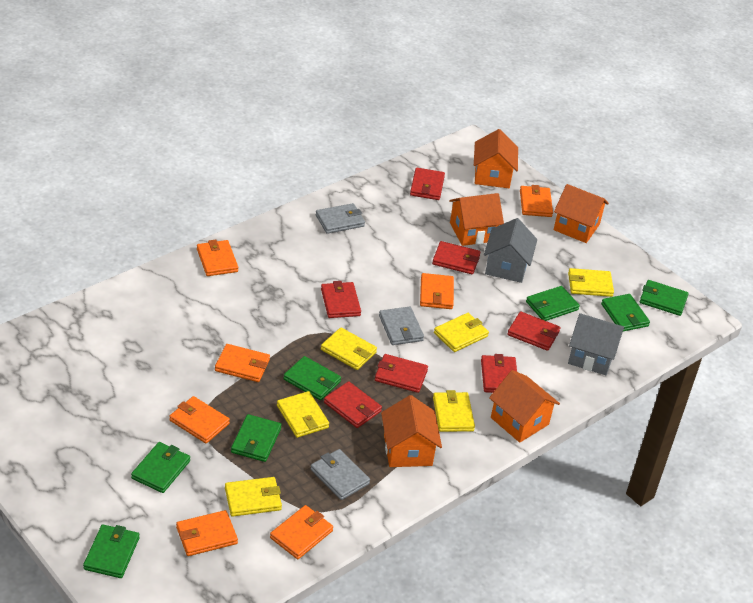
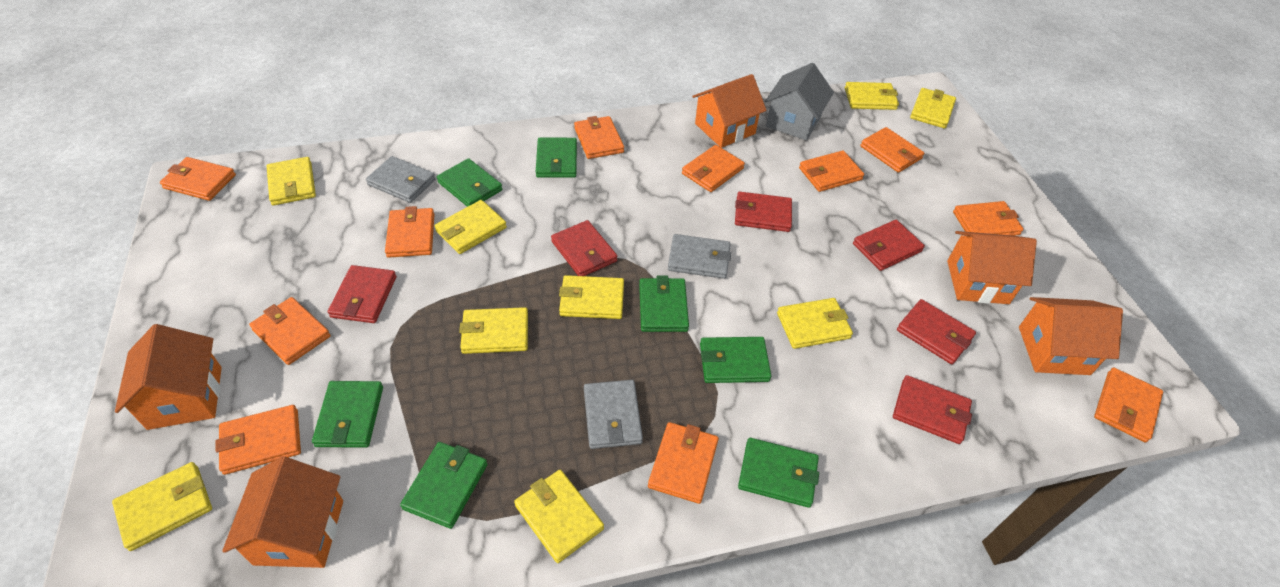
grey house: 2 -> 1
orange wallet: 7 -> 11
red wallet: 7 -> 6
yellow wallet: 6 -> 9

